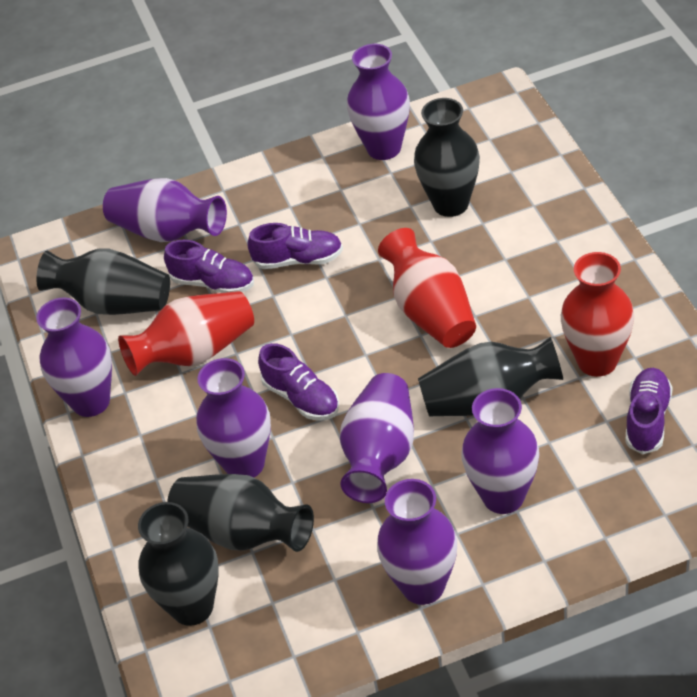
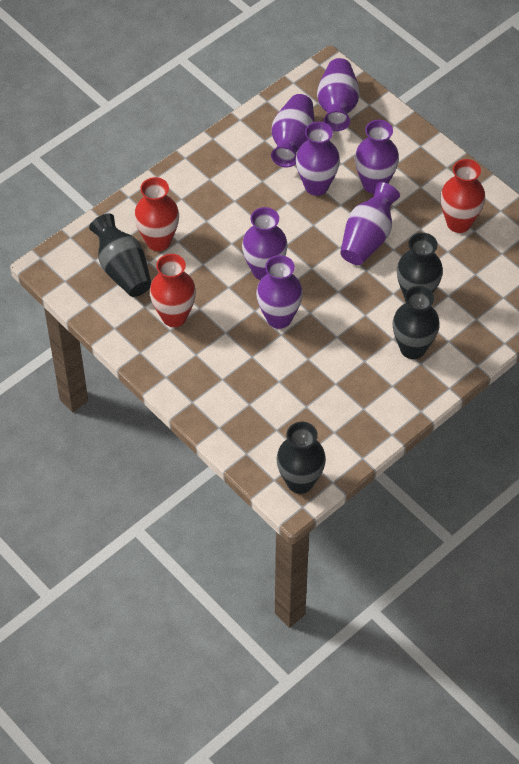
black vase: 5 -> 4
purple shoe: 4 -> 0

